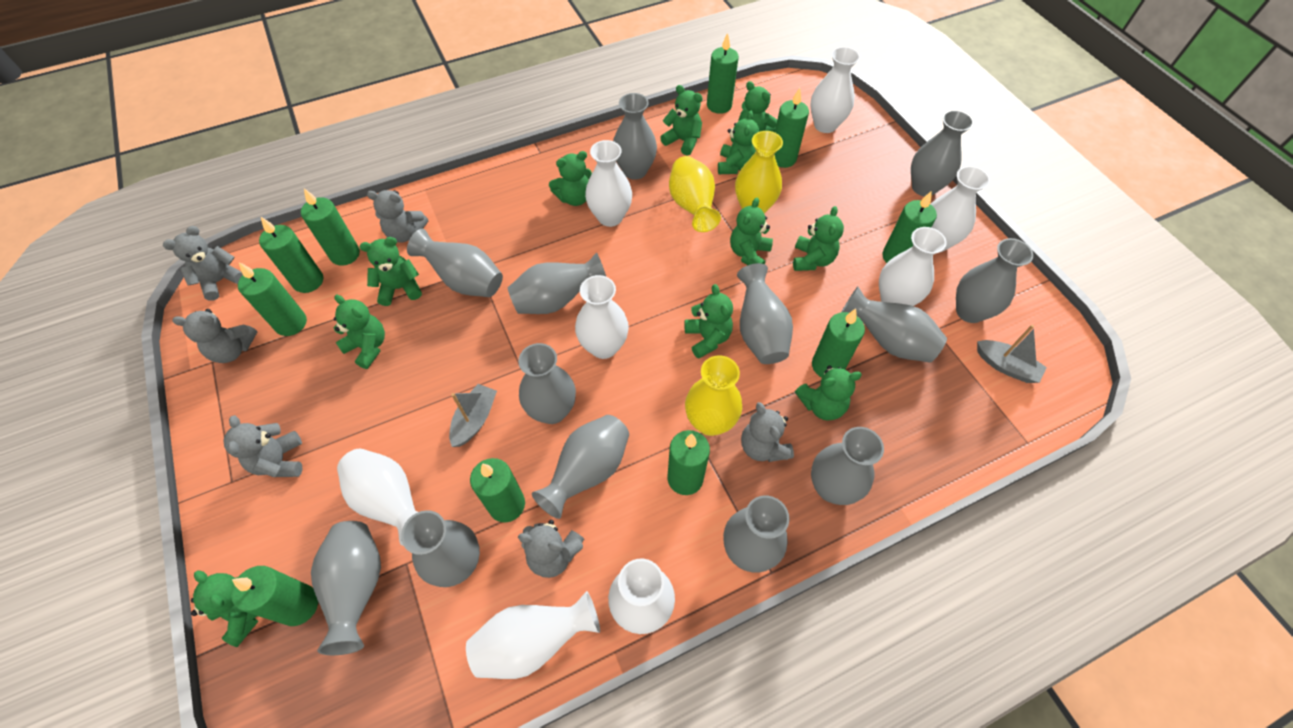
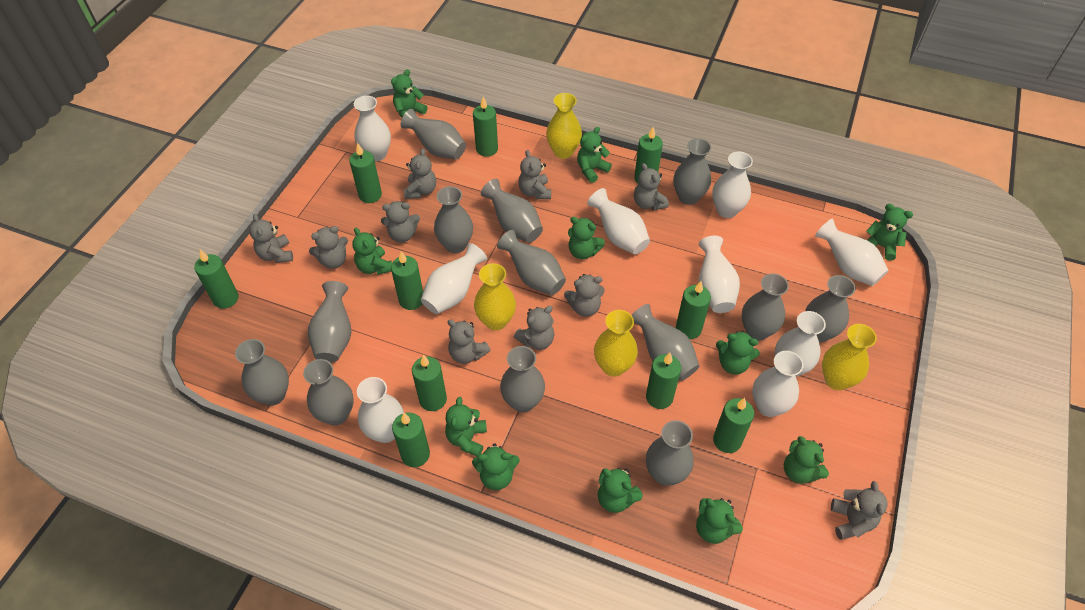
grey boat: 2 -> 0
grey teddy bear: 6 -> 10
white vase: 8 -> 9
yellow vase: 3 -> 4

